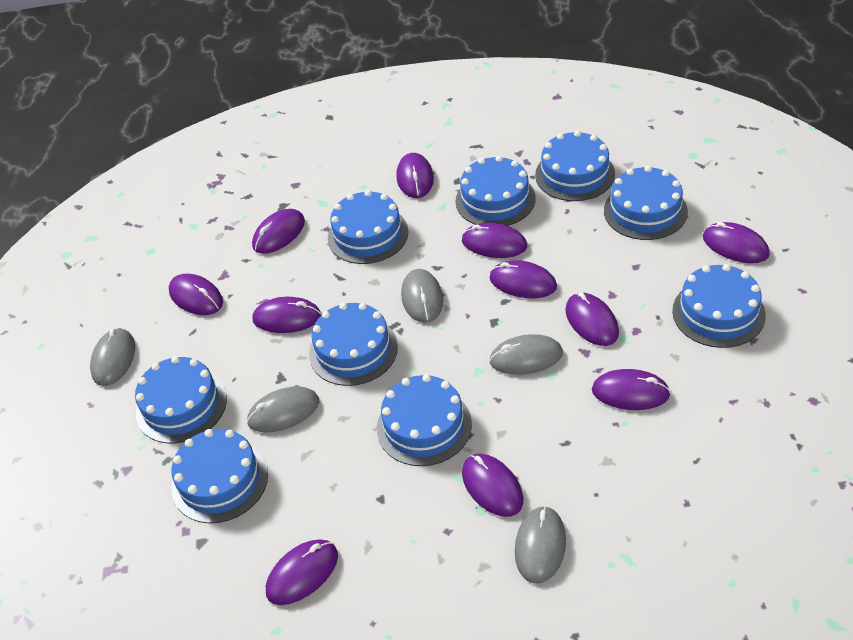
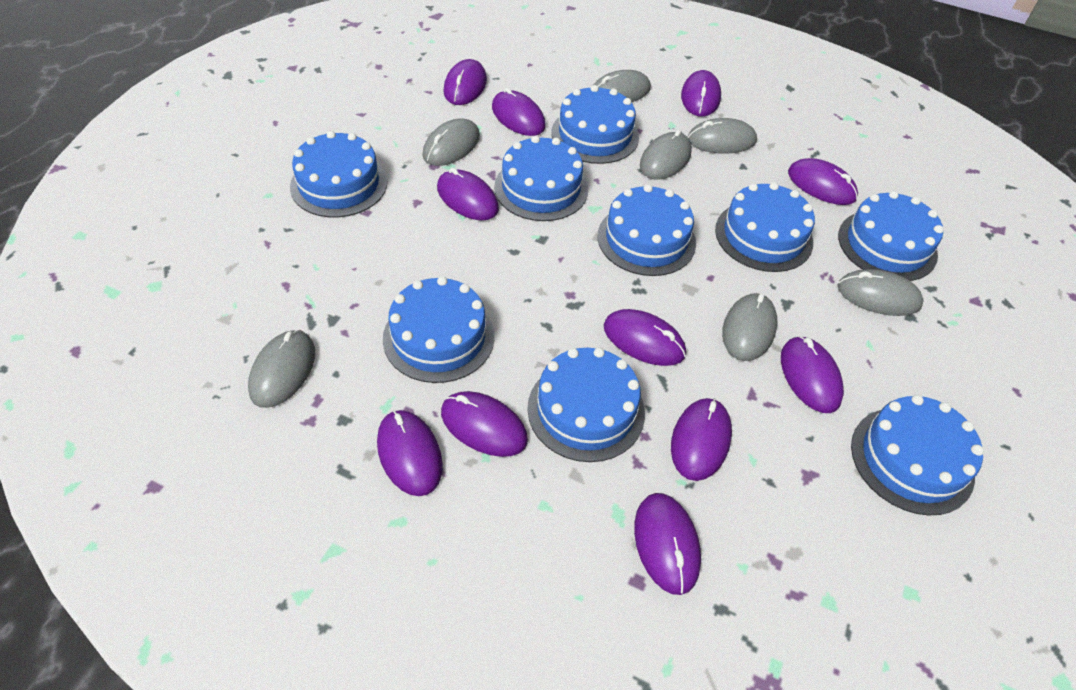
grey mouse: 5 -> 7

